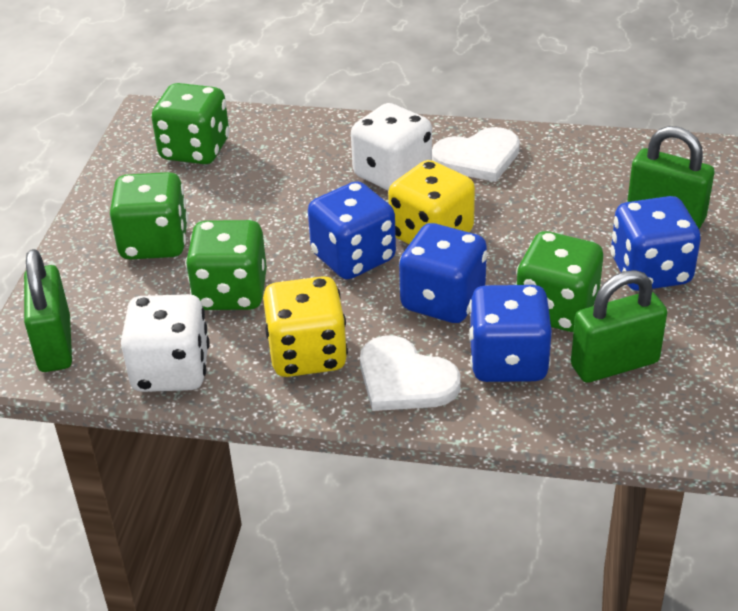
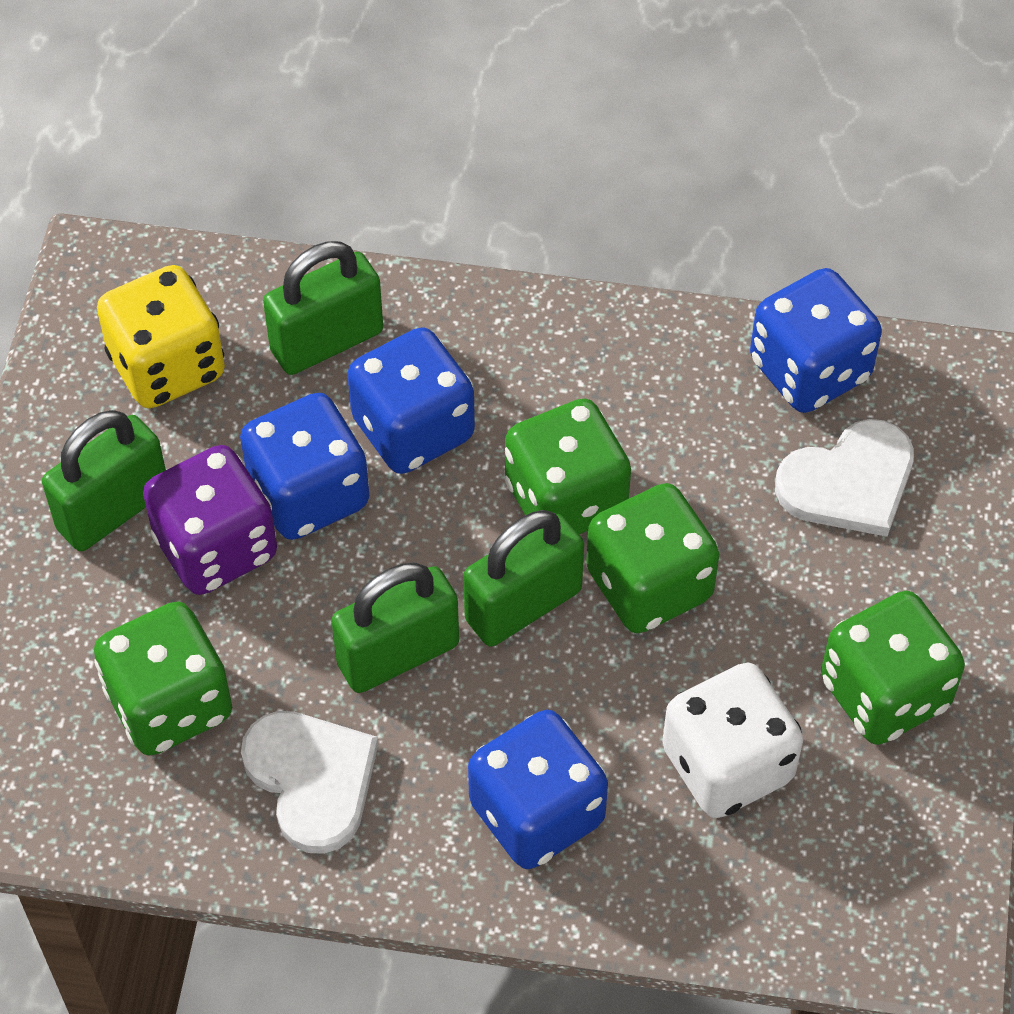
green padlock: 3 -> 4
purple dice: 0 -> 1
white dice: 2 -> 1
yellow dice: 2 -> 1

